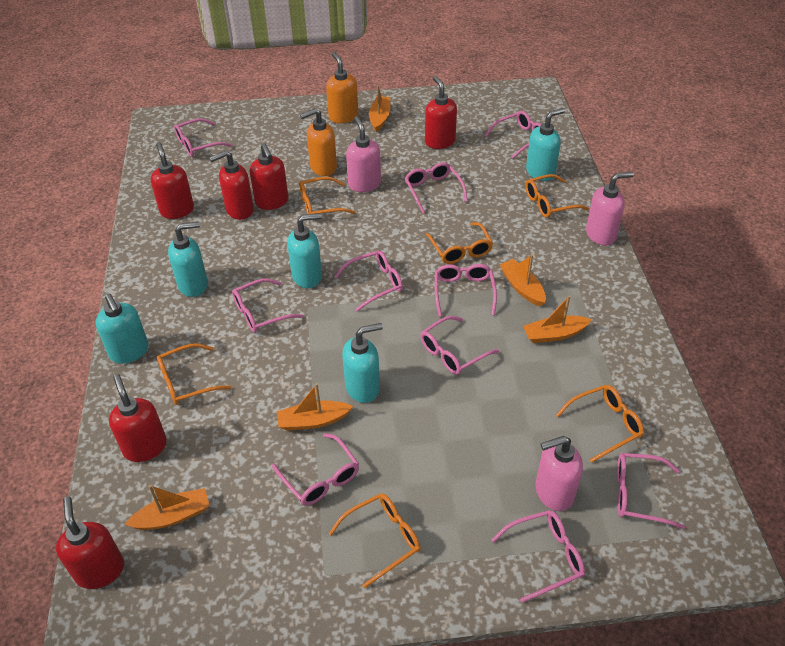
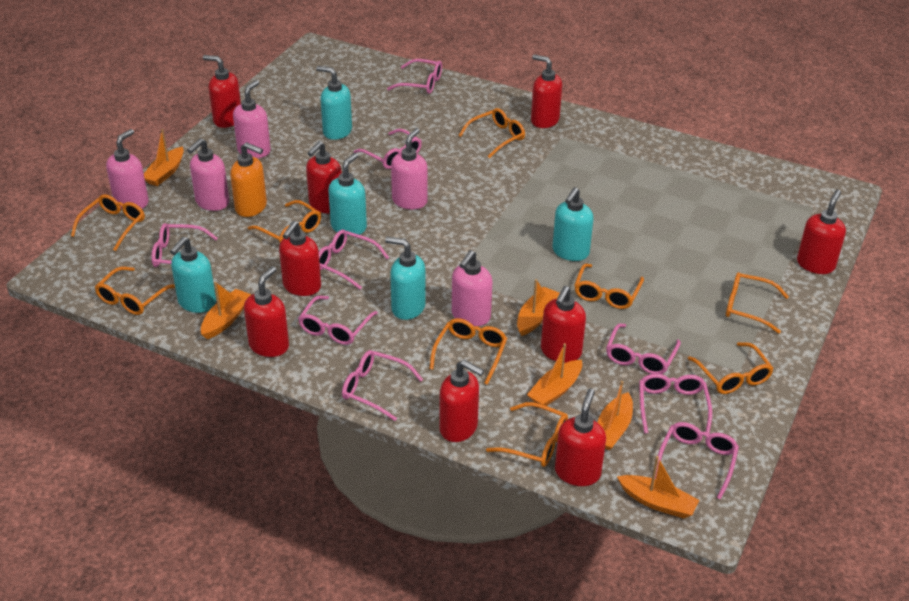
orange boat: 5 -> 6
orange glasses: 6 -> 9
orange soap dispenser: 2 -> 1
pink glasses: 10 -> 9
pink soap dispenser: 3 -> 5
red soap dispenser: 6 -> 9

